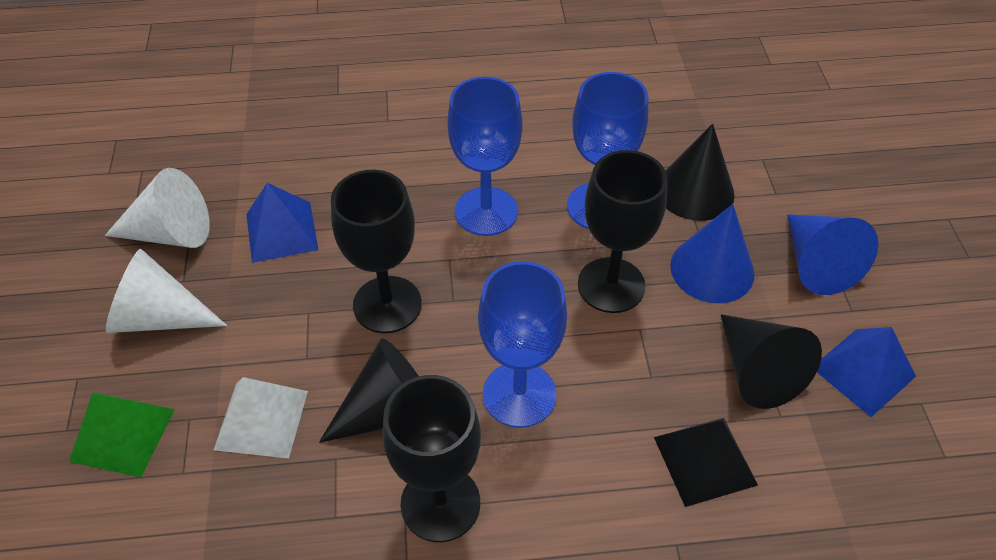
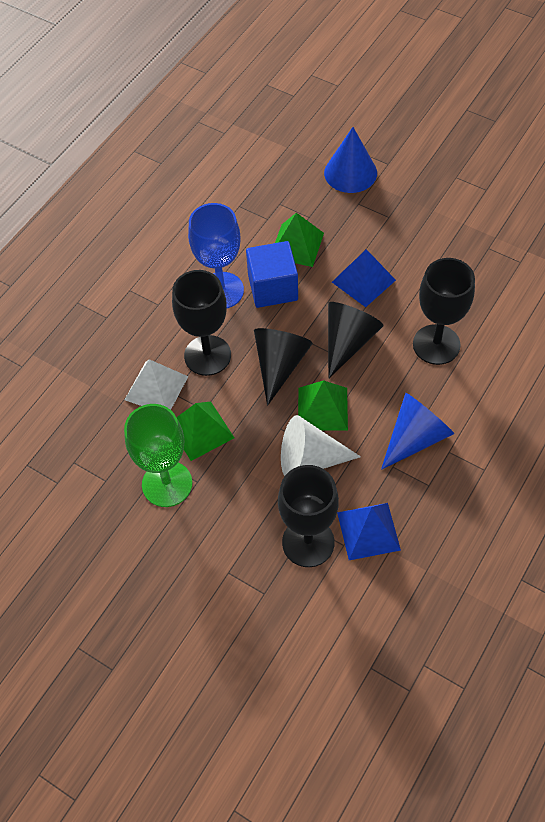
black cone: 3 -> 2
black pyramid: 1 -> 0
blue cube: 0 -> 1
blue goblet: 3 -> 1
green goblet: 0 -> 1
green pyramid: 1 -> 3
white cone: 2 -> 1

